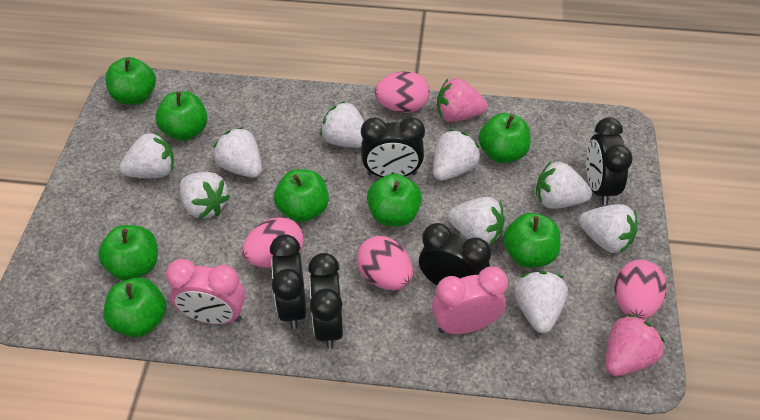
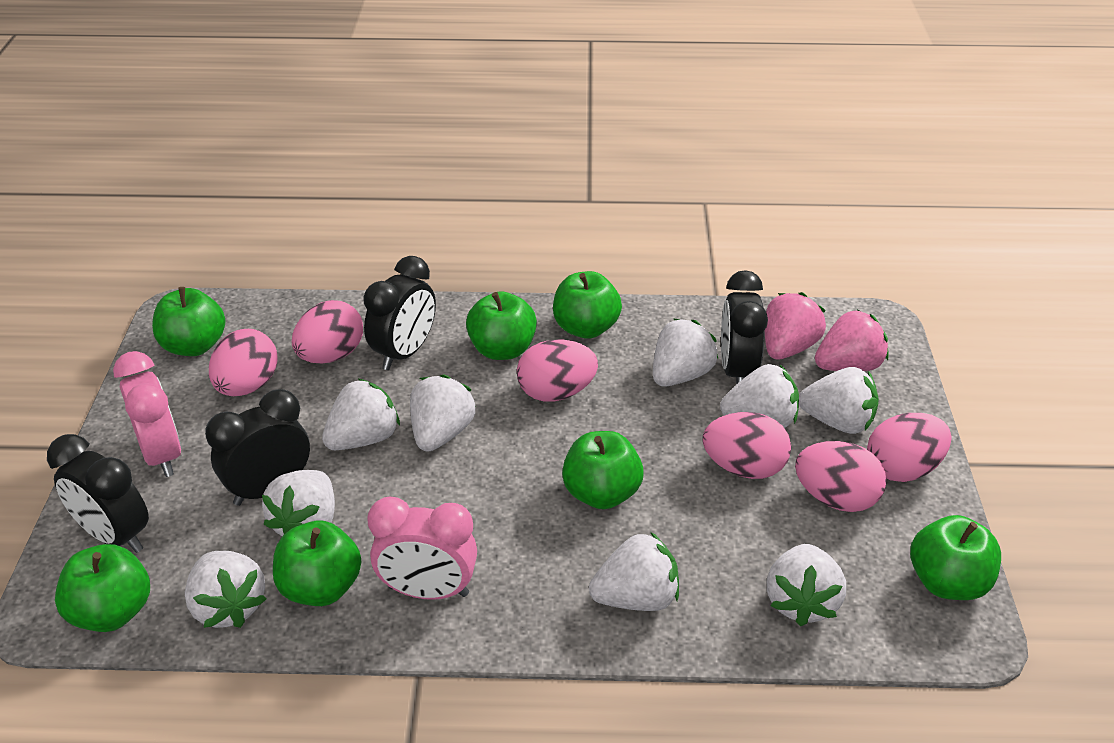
black clock: 5 -> 4
green apple: 8 -> 7
pink egg: 4 -> 6

